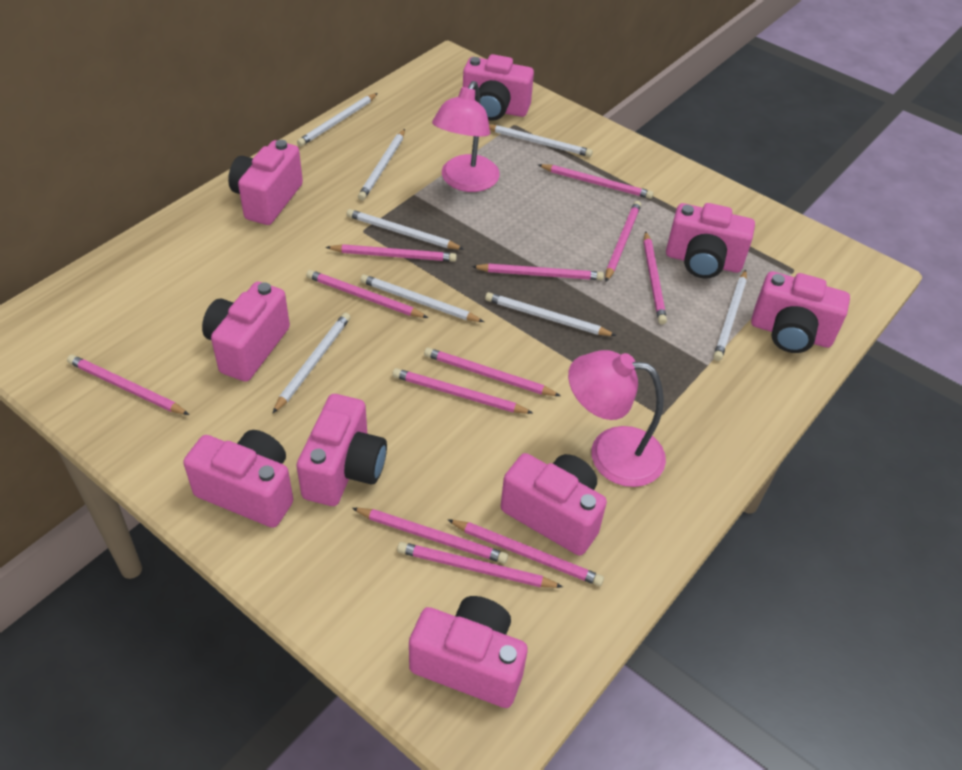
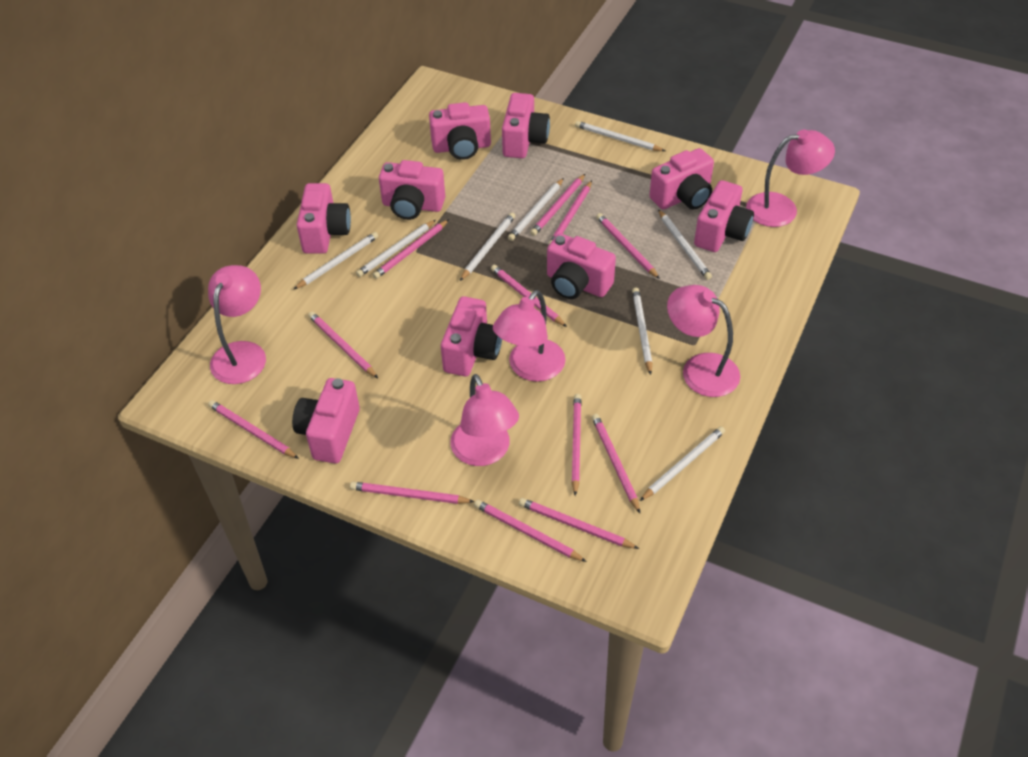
pink lamp: 2 -> 5

